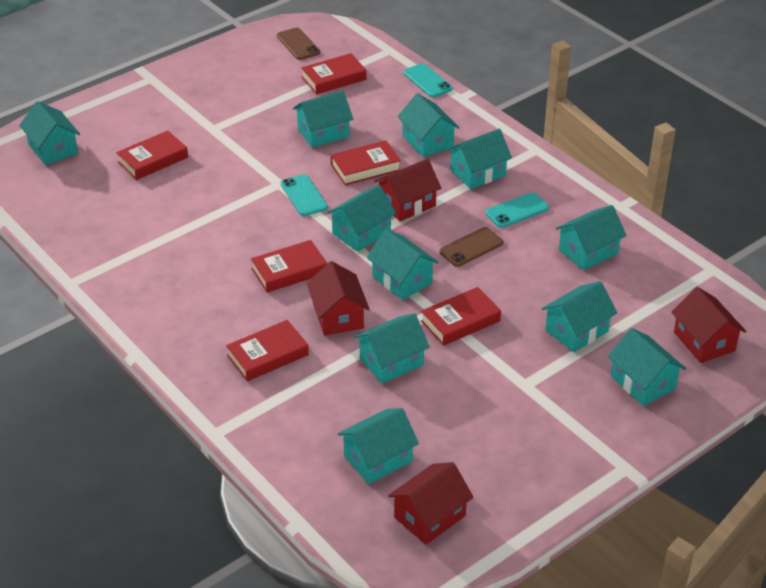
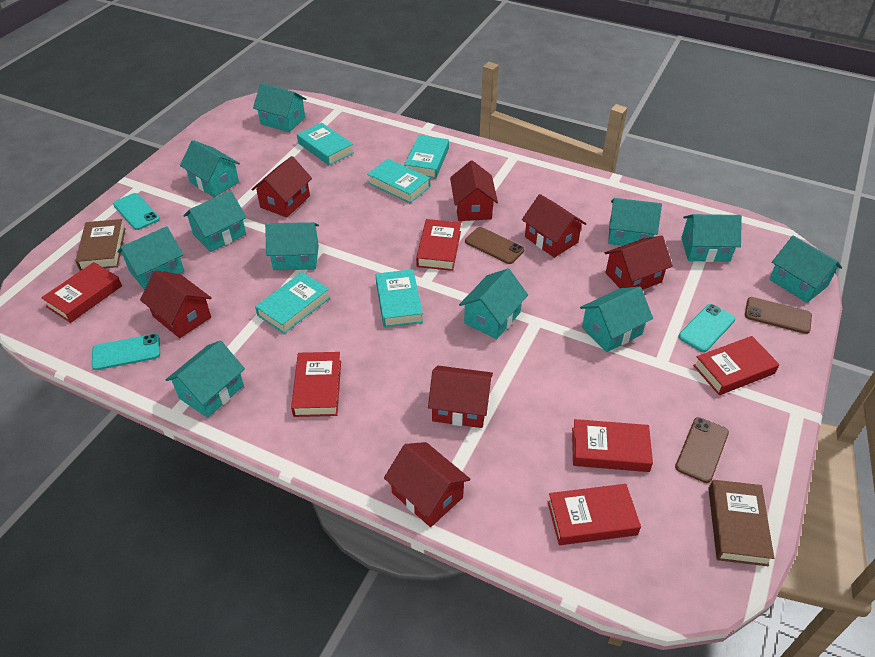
brown book: 0 -> 2
brown phone: 2 -> 3
red house: 4 -> 7
turquoise book: 0 -> 5

